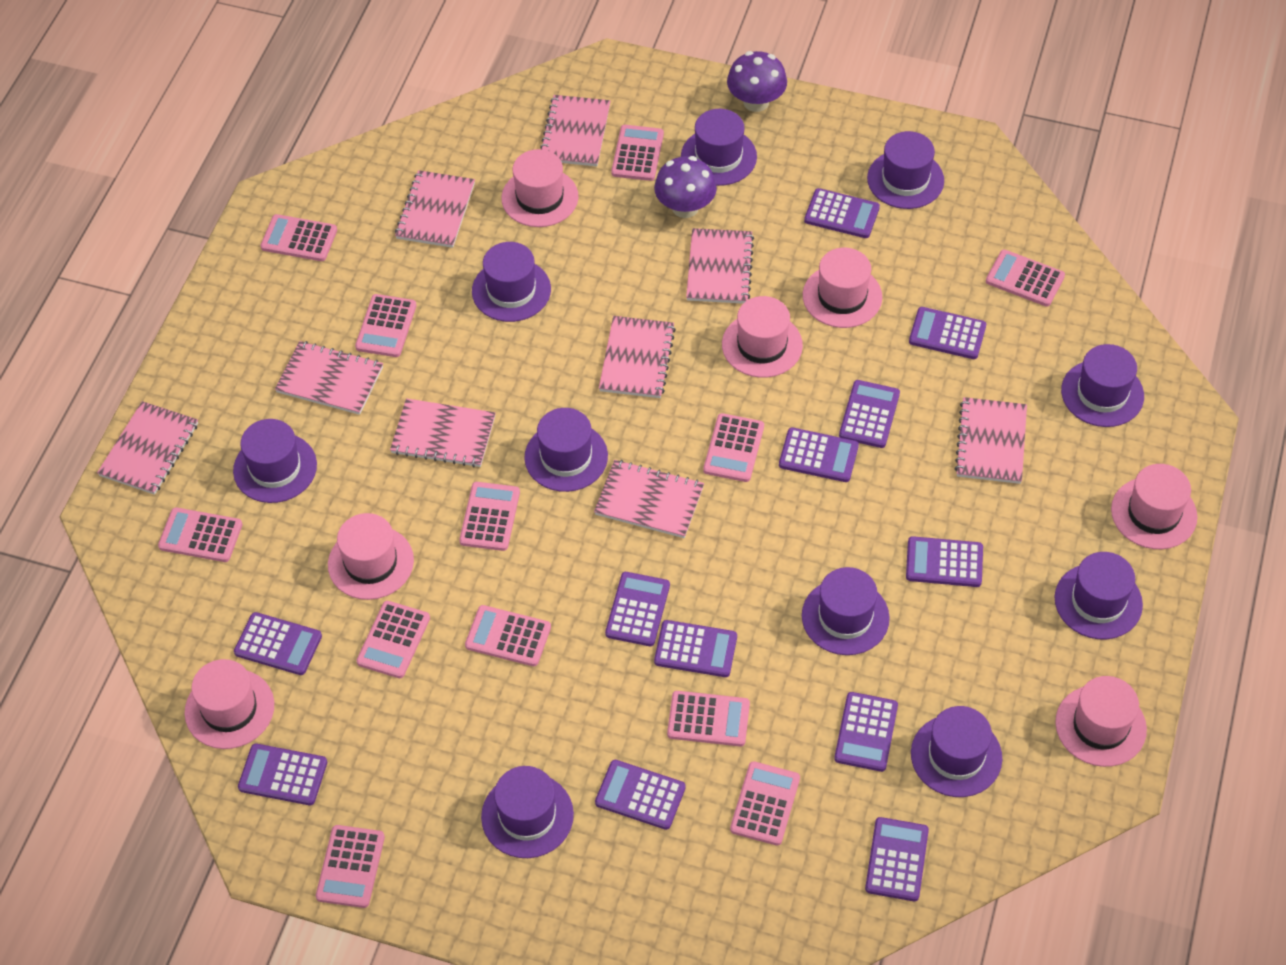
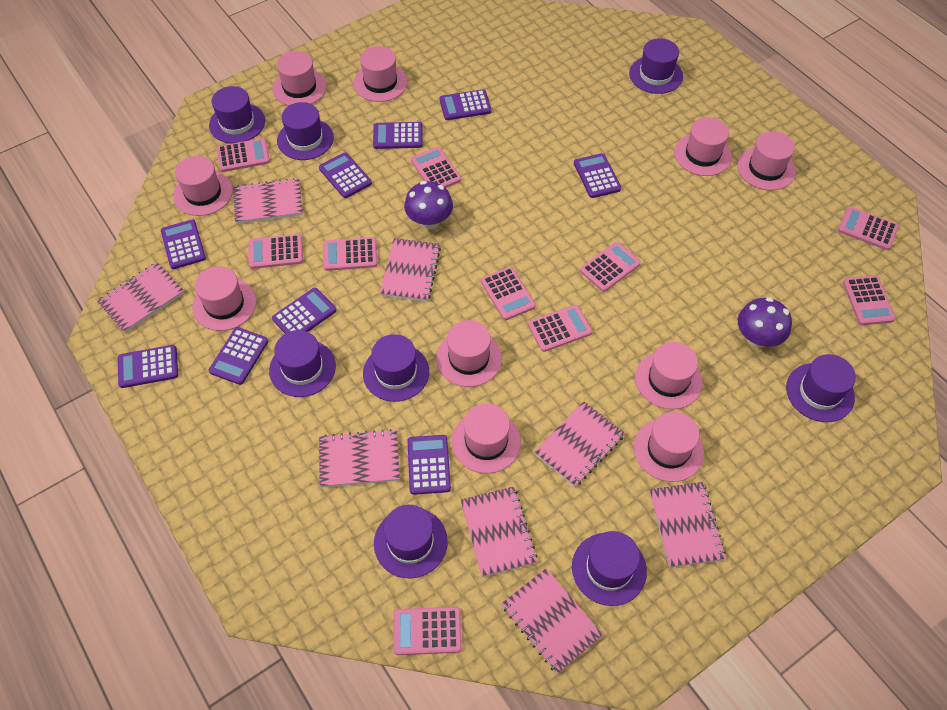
pink calculator: 12 -> 10
pink hat: 7 -> 10
pink notebook: 9 -> 8
purple calculator: 12 -> 9
purple hat: 10 -> 8

